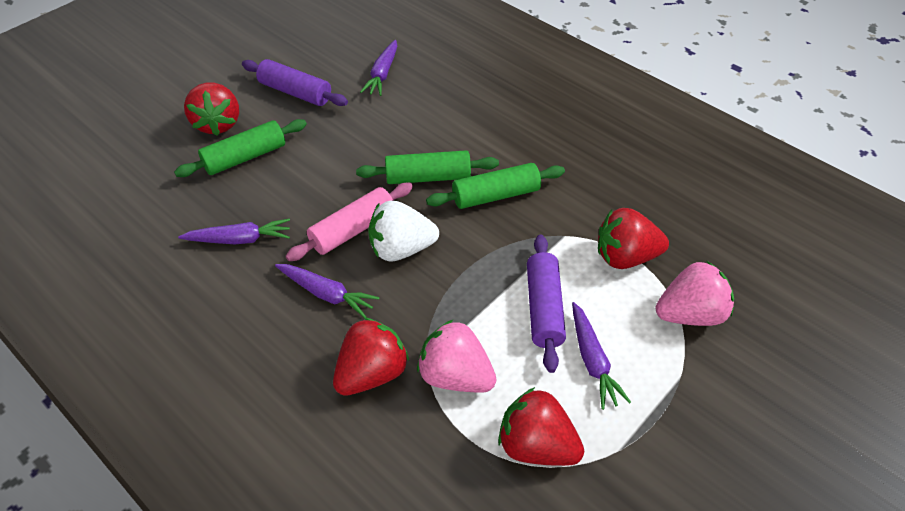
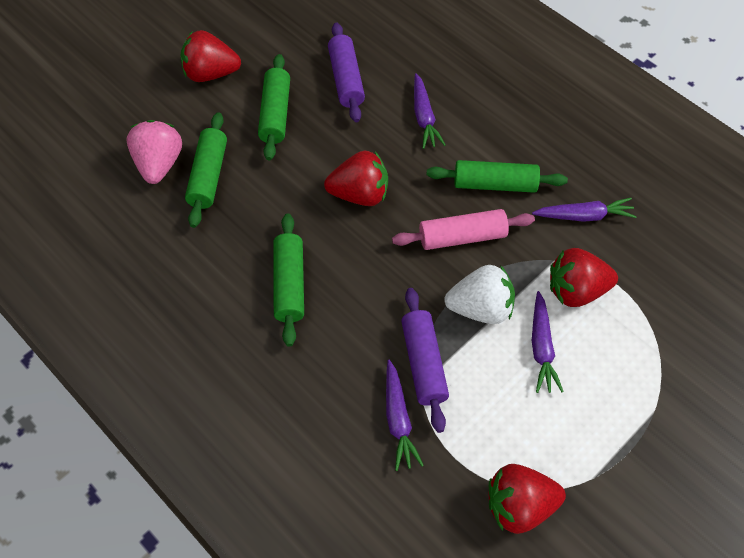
green rolling pin: 3 -> 4
pink strawberry: 2 -> 1

